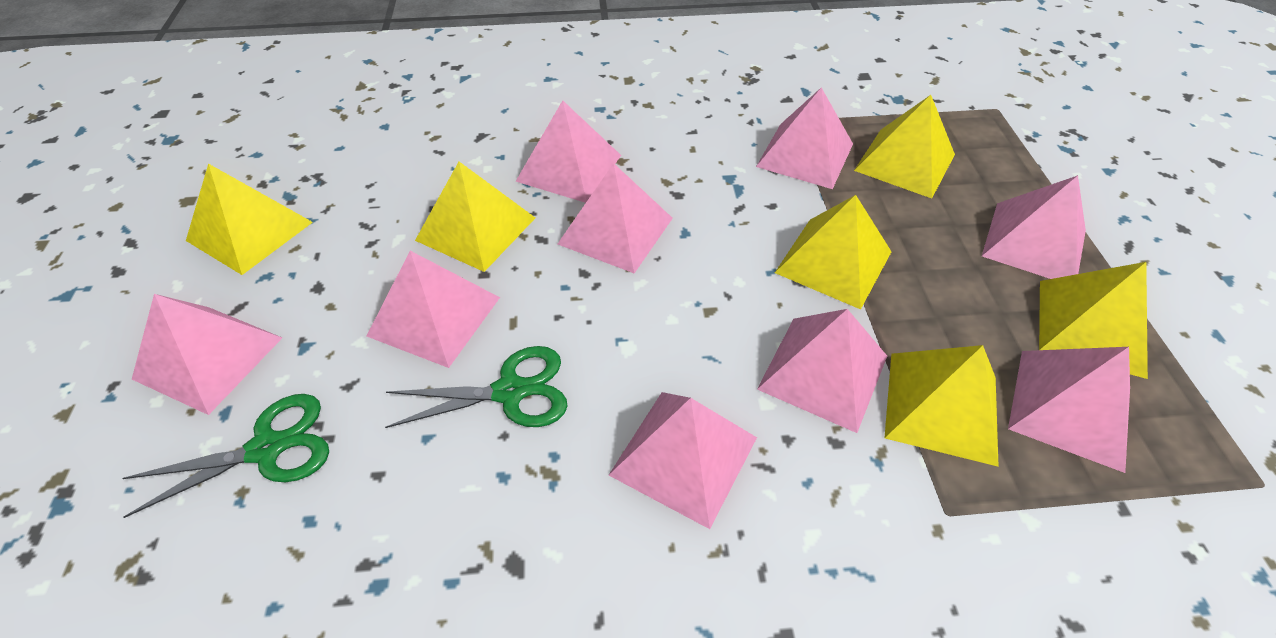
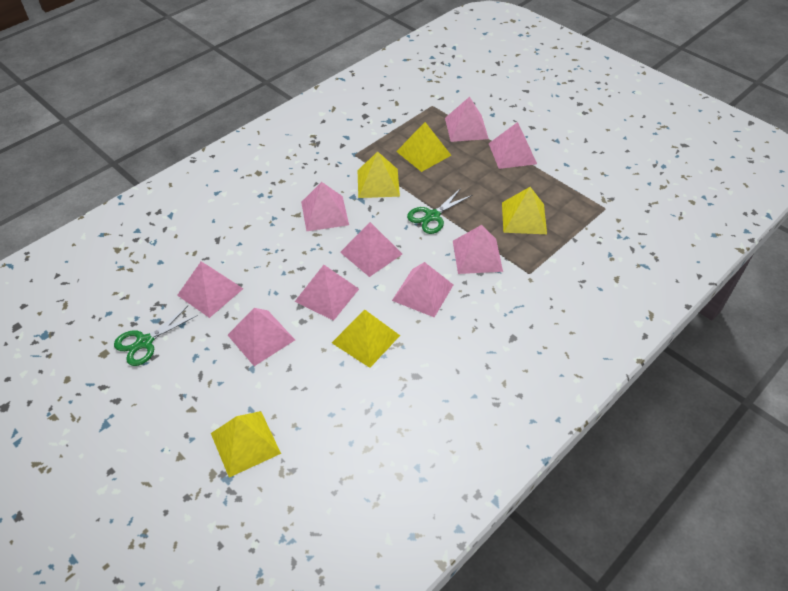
yellow pyramid: 6 -> 5

